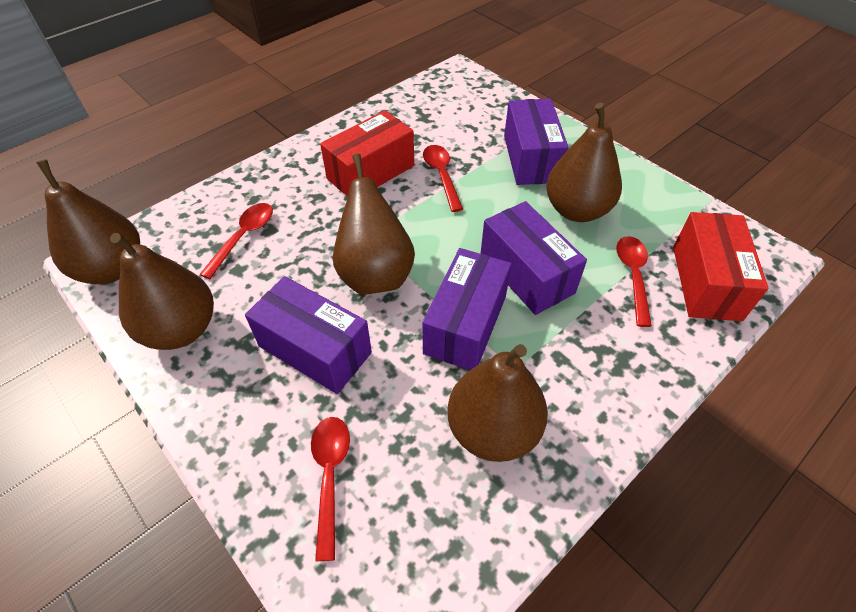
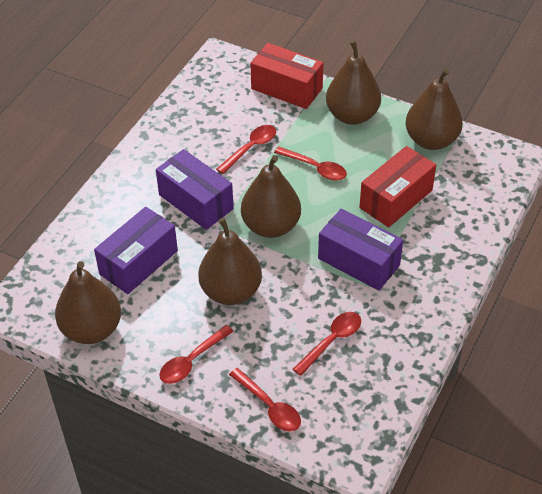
purple box: 4 -> 3
red spoon: 4 -> 5

